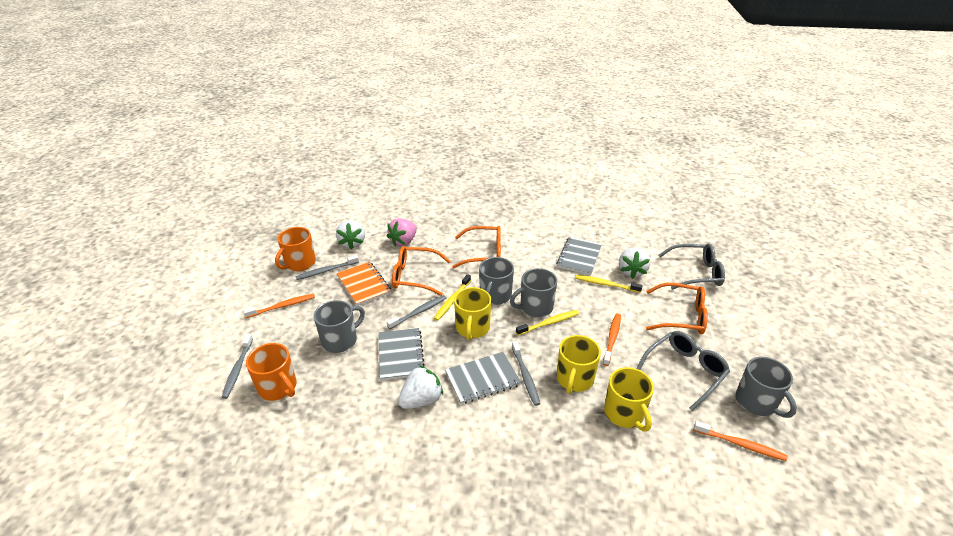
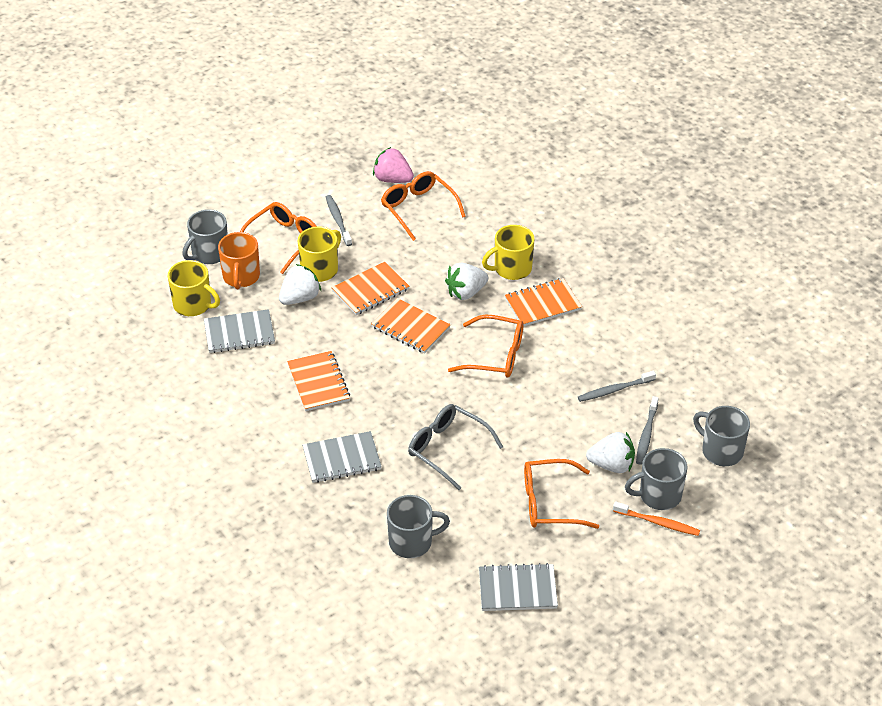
grey glasses: 2 -> 1
grey toothbrush: 4 -> 3
orange glasses: 3 -> 4
orange mug: 2 -> 1
orange notebook: 1 -> 4
orange toothbrush: 3 -> 1
yellow toothbrush: 3 -> 0

